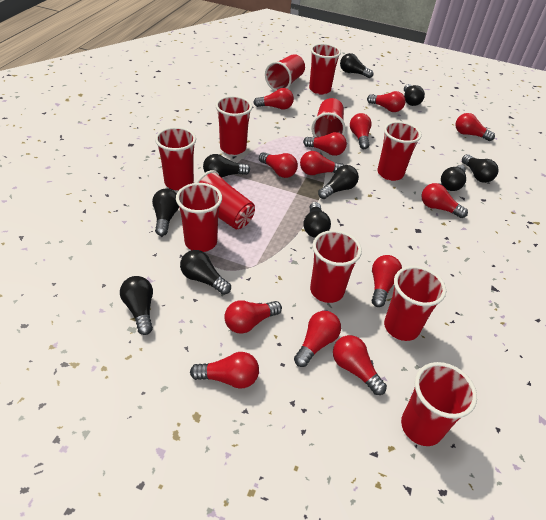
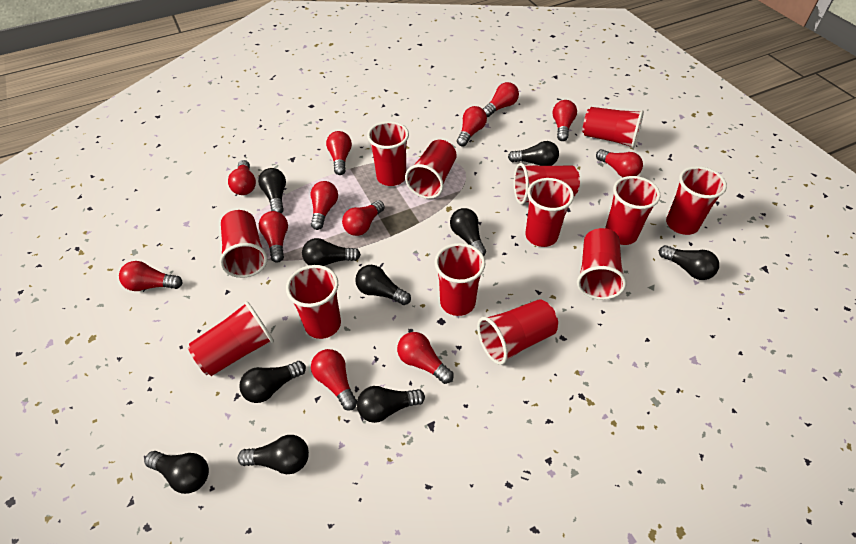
red cup: 11 -> 13
red light bulb: 13 -> 12

